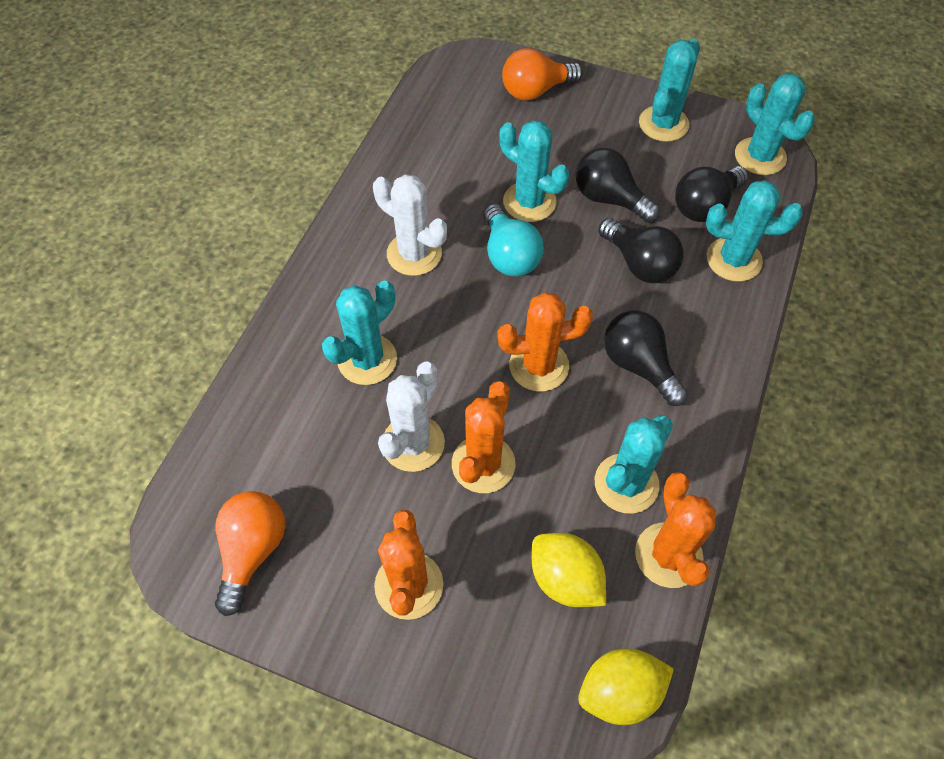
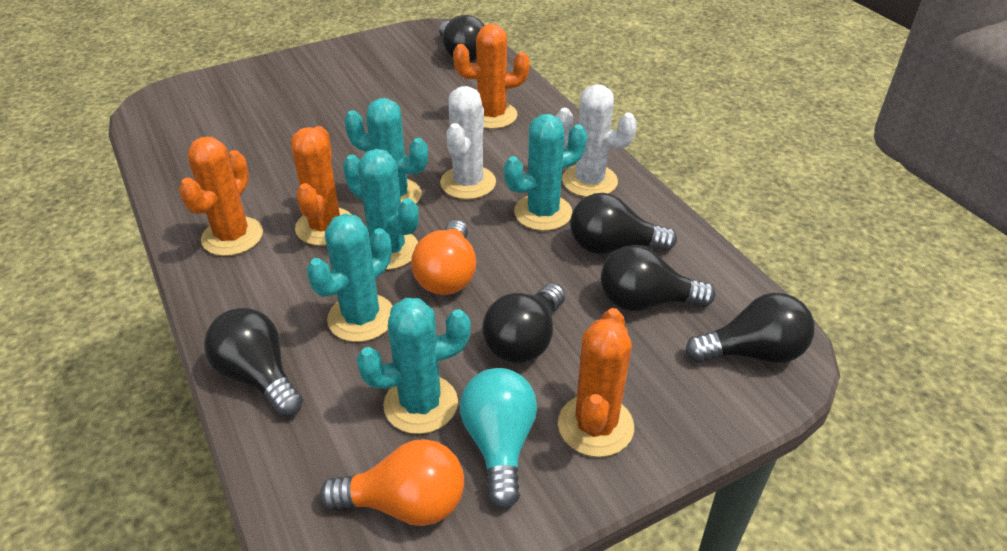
black light bulb: 4 -> 6
turquoise cactus: 6 -> 5
yellow lemon: 2 -> 0

